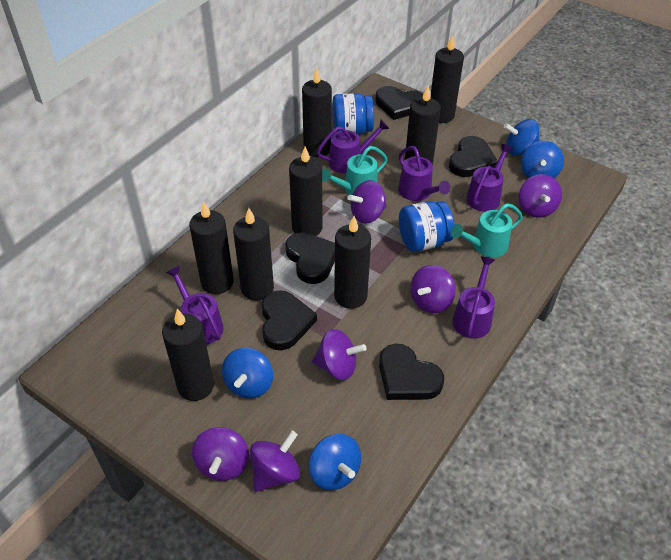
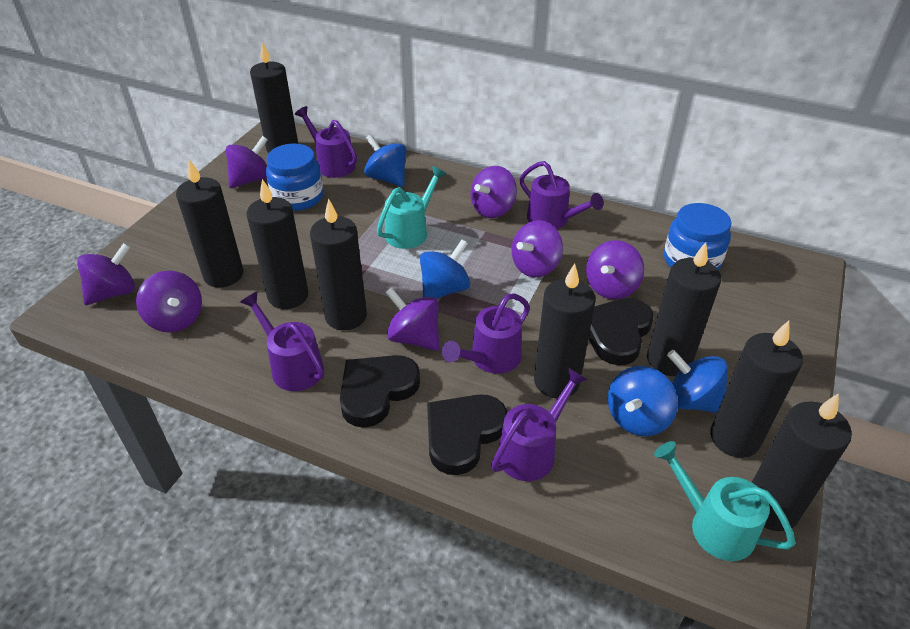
black heart: 5 -> 3
purple spinning top: 6 -> 7

